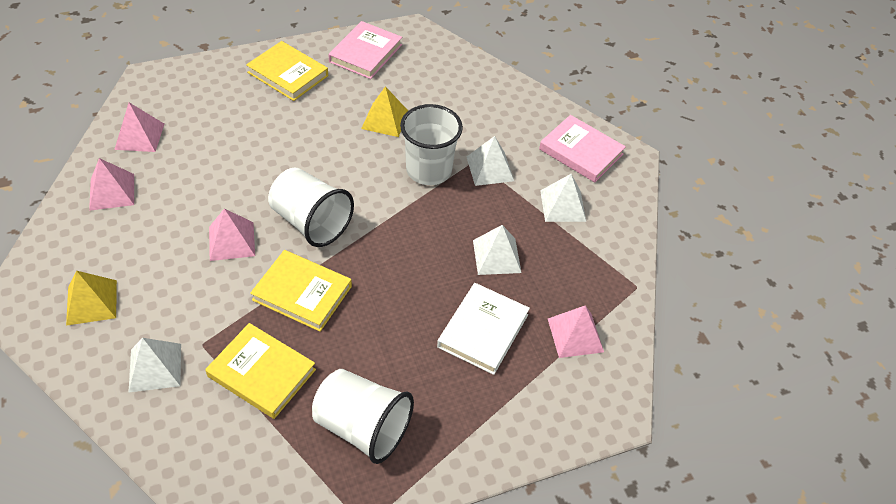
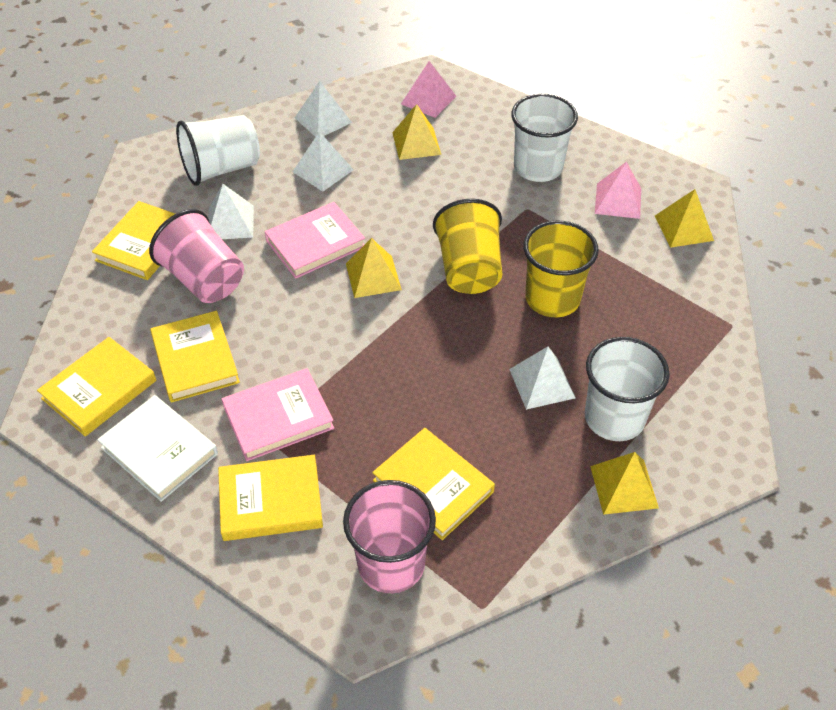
pink cup: 0 -> 2
pink pyramid: 4 -> 2
yellow book: 3 -> 5
yellow cup: 0 -> 2
yellow pyramid: 2 -> 4

